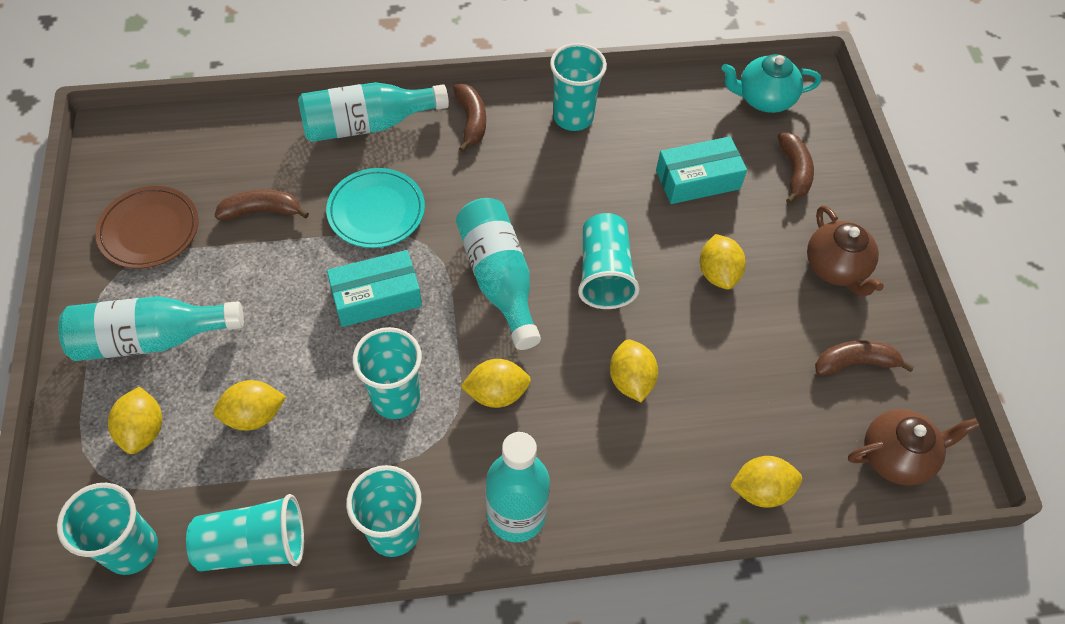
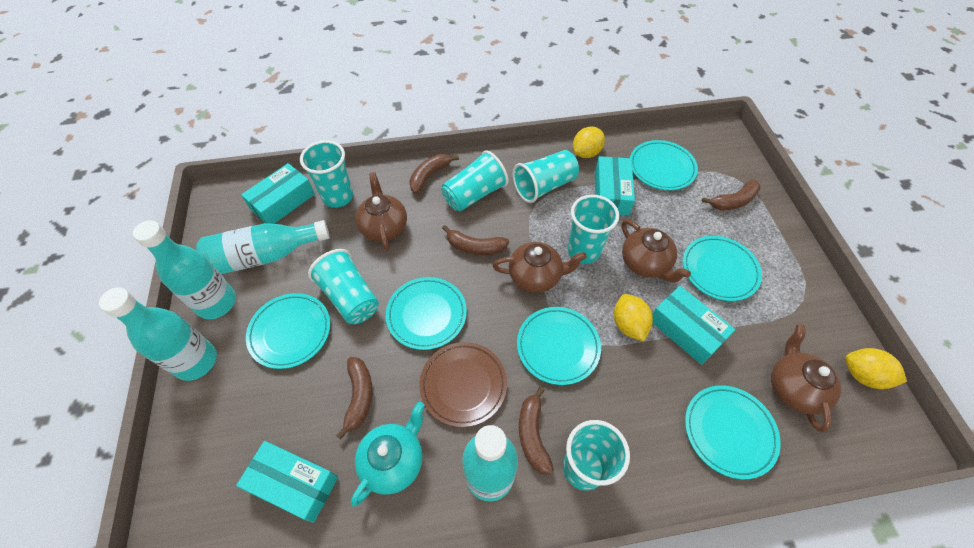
brown banana: 4 -> 5
brown teapot: 2 -> 4
turquoise box: 2 -> 4
turquoise plate: 1 -> 6
yellow lemon: 6 -> 3

